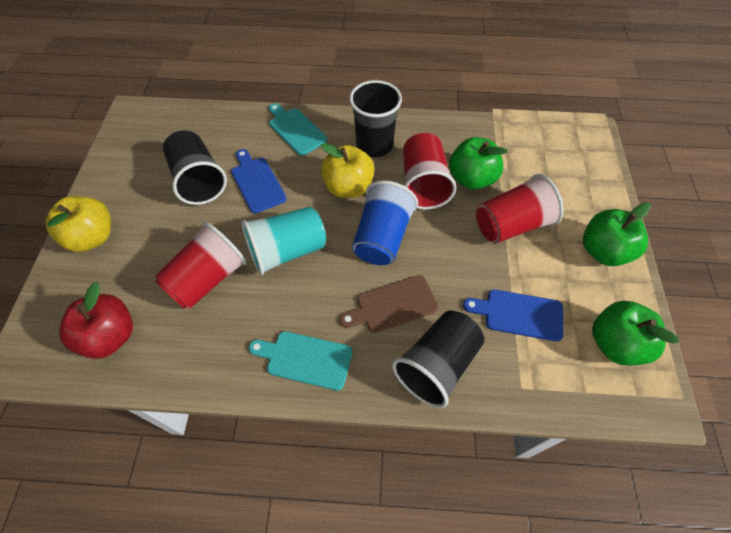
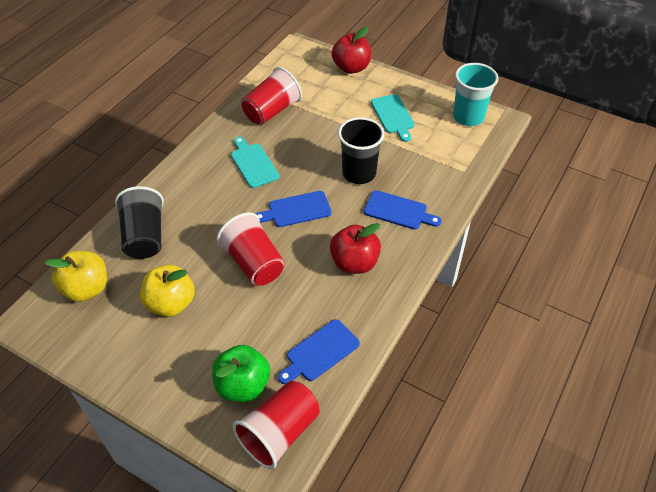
black cup: 3 -> 2
blue cup: 1 -> 0
blue cutting board: 2 -> 3
brown cutting board: 1 -> 0
green apple: 3 -> 1
red apple: 1 -> 2

